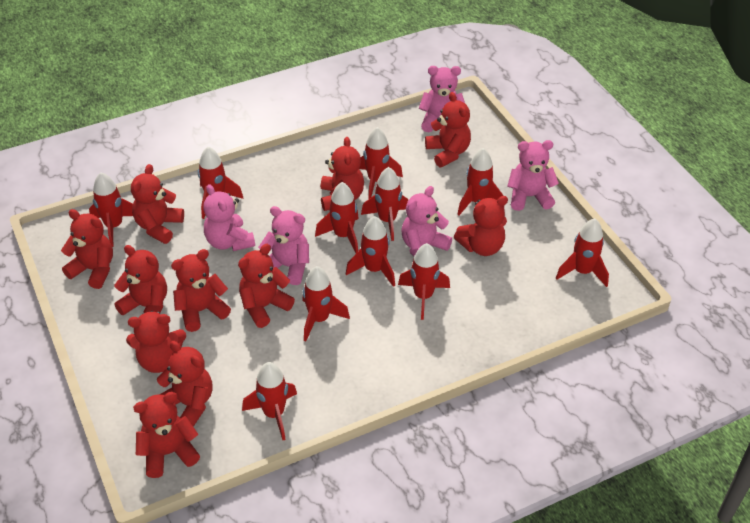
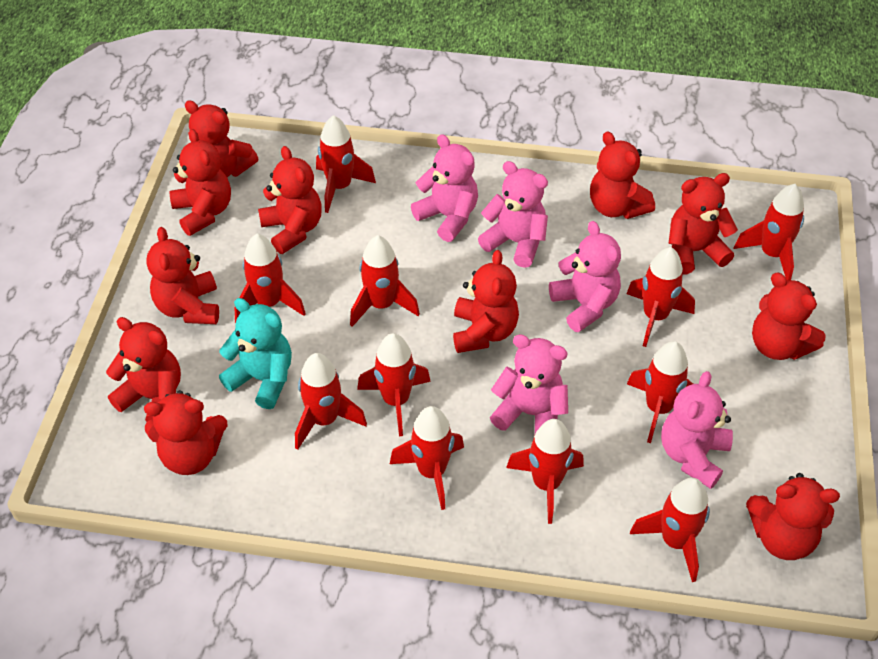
turquoise teddy bear: 0 -> 1

